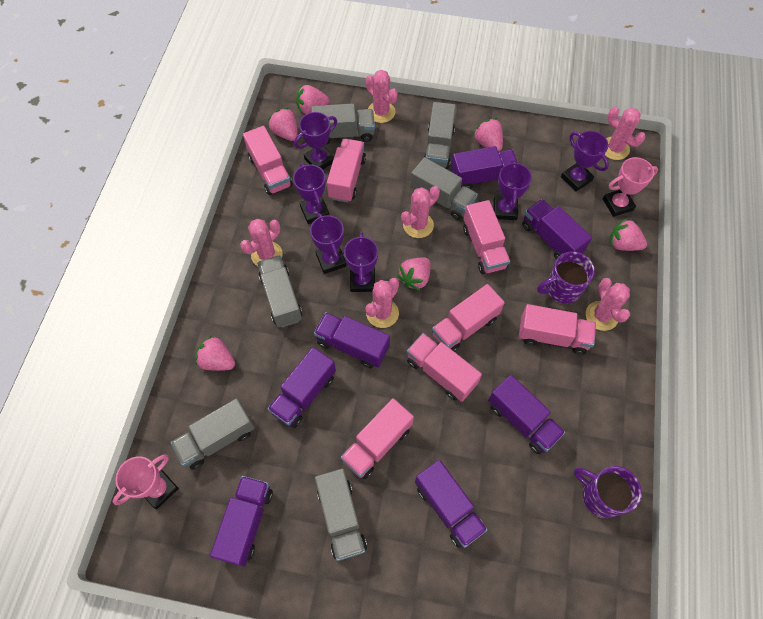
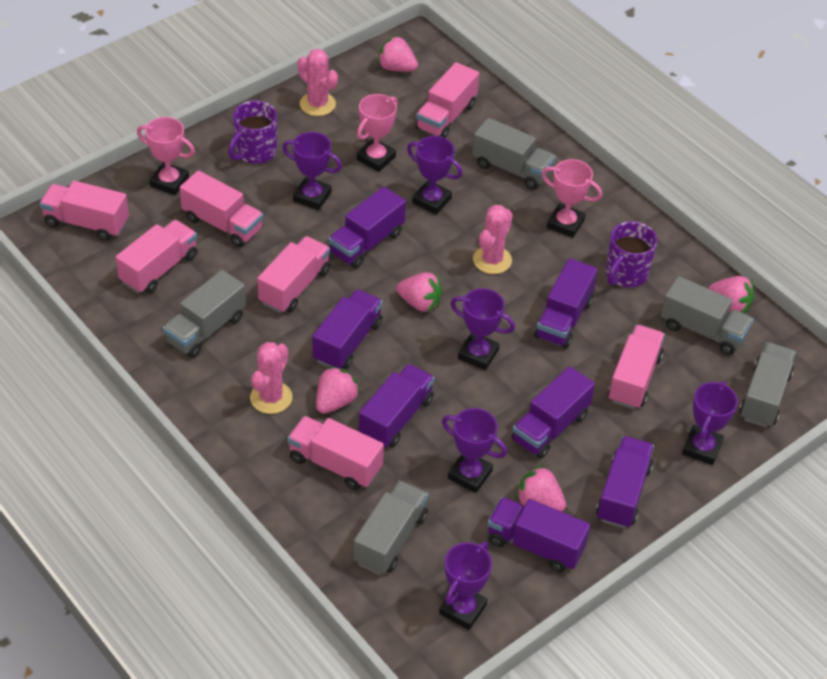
grey truck: 6 -> 5
pink cactus: 6 -> 3
pink strawberry: 6 -> 5
pink trophy: 2 -> 3

